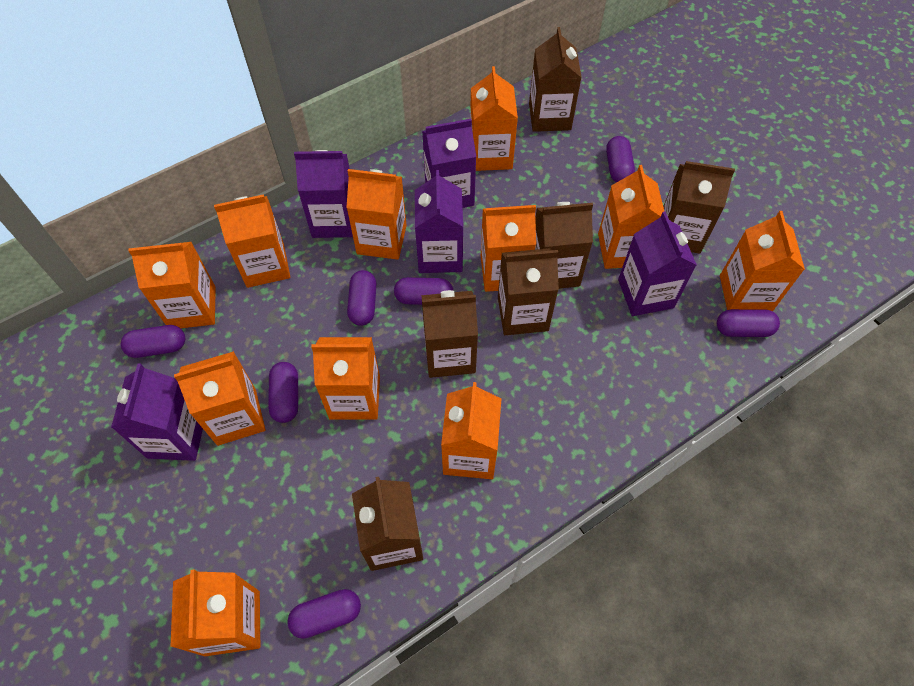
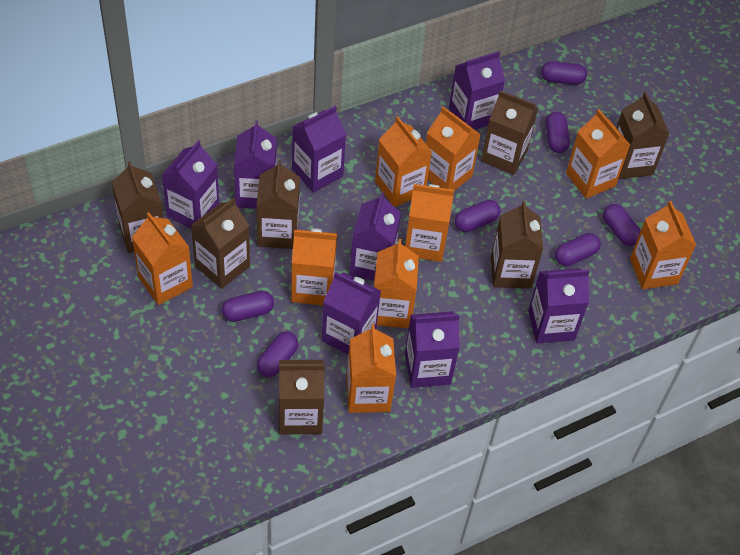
brown carton: 6 -> 7
orange carton: 11 -> 9
purple carton: 5 -> 8

